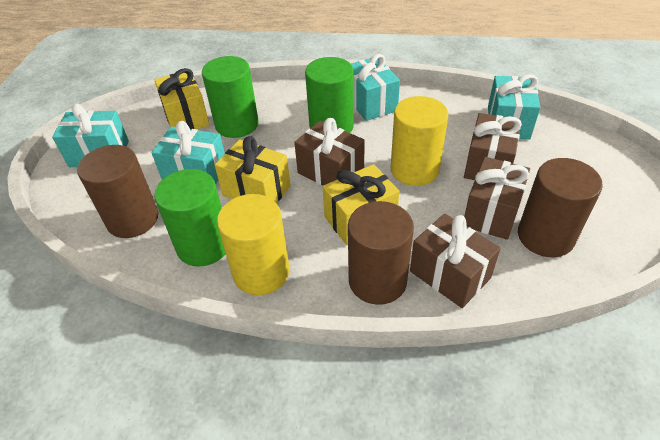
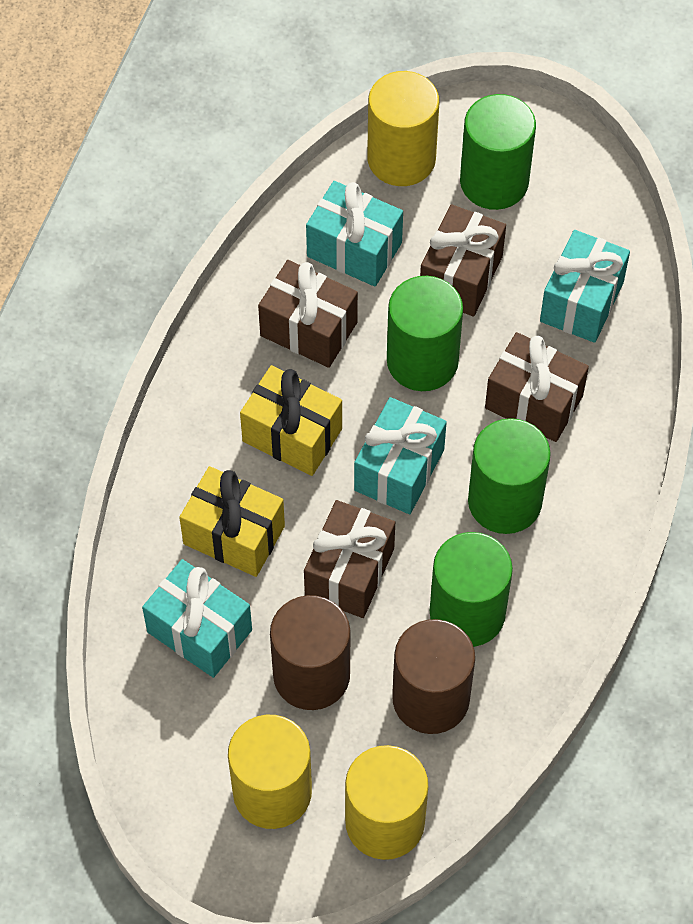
brown cylinder: 3 -> 2
green cylinder: 3 -> 4
yellow cylinder: 2 -> 3
yellow gift: 3 -> 2

